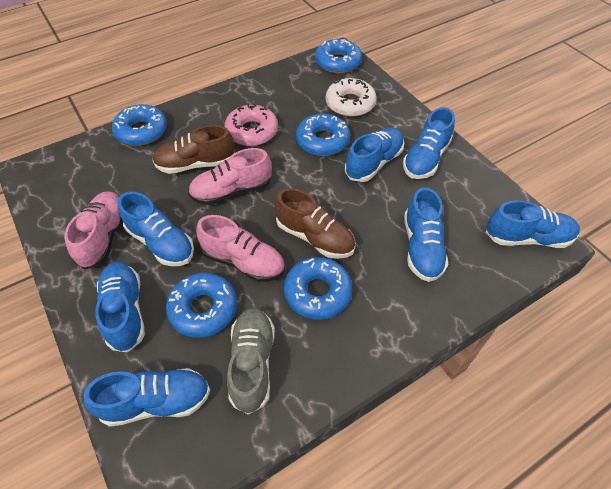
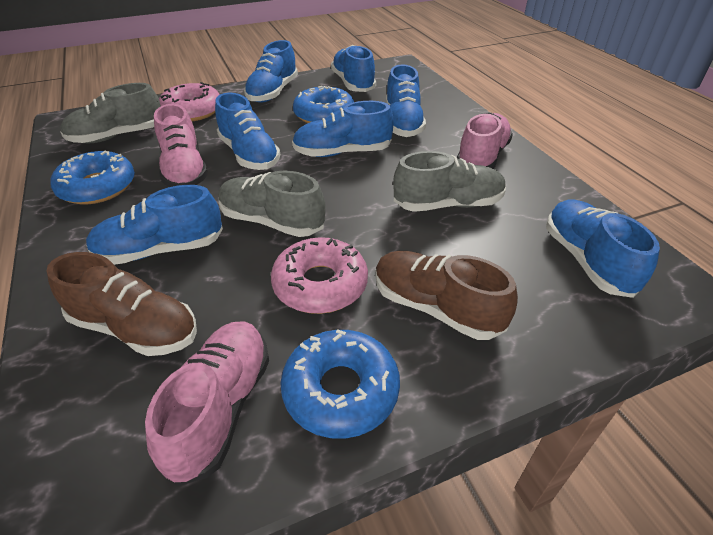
blue donut: 5 -> 3
grey shoe: 1 -> 3
pink donut: 1 -> 2
white donut: 1 -> 0

